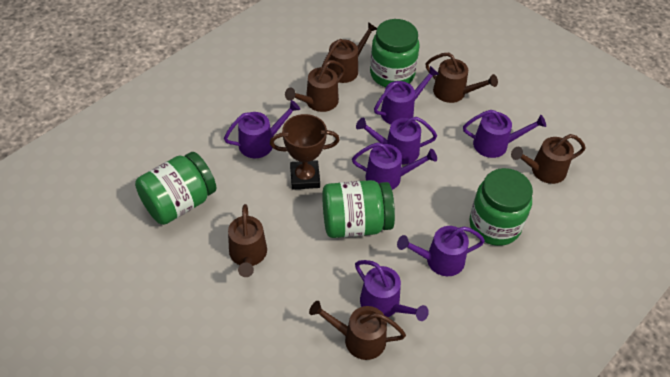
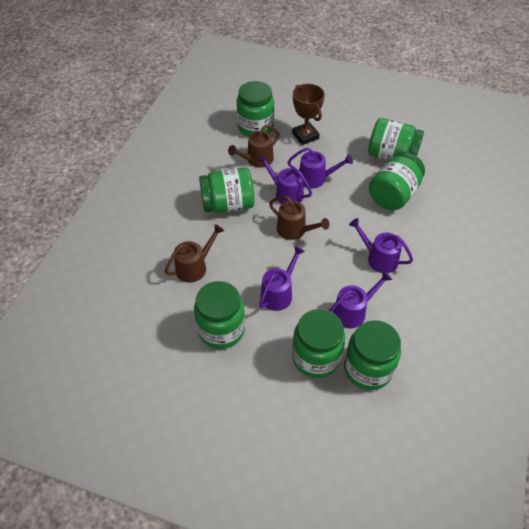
brown watering can: 6 -> 3
green jar: 4 -> 7
purple watering can: 7 -> 5

